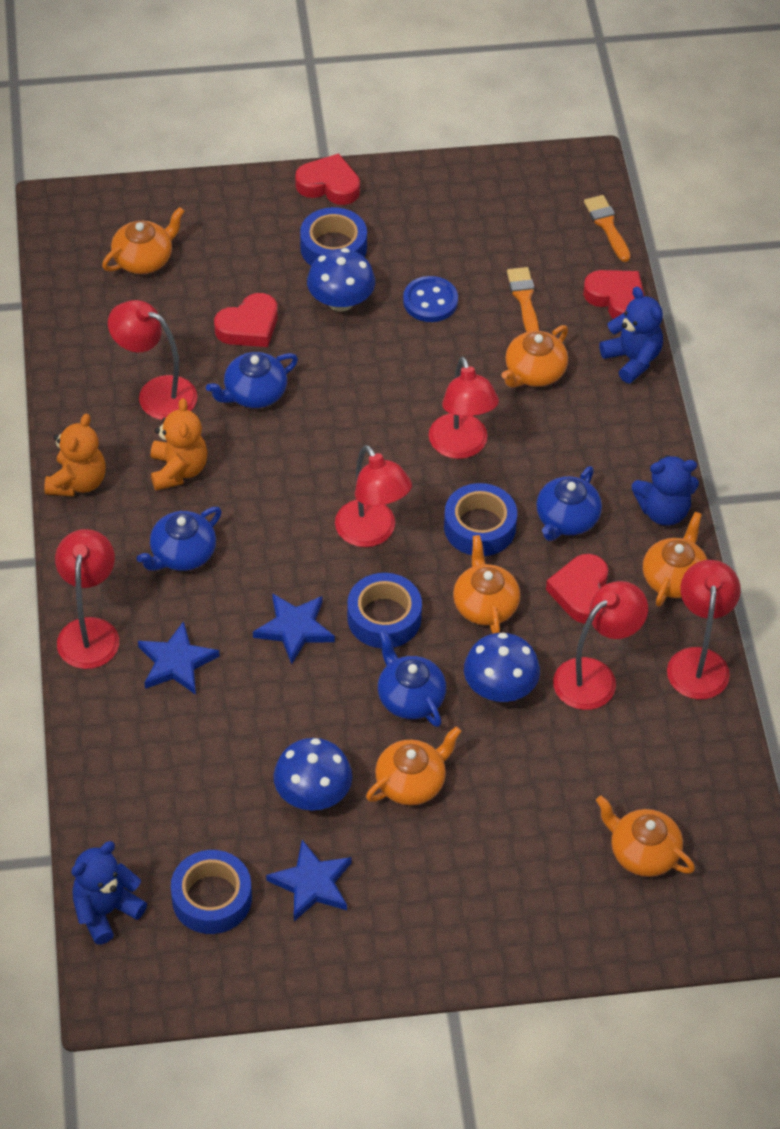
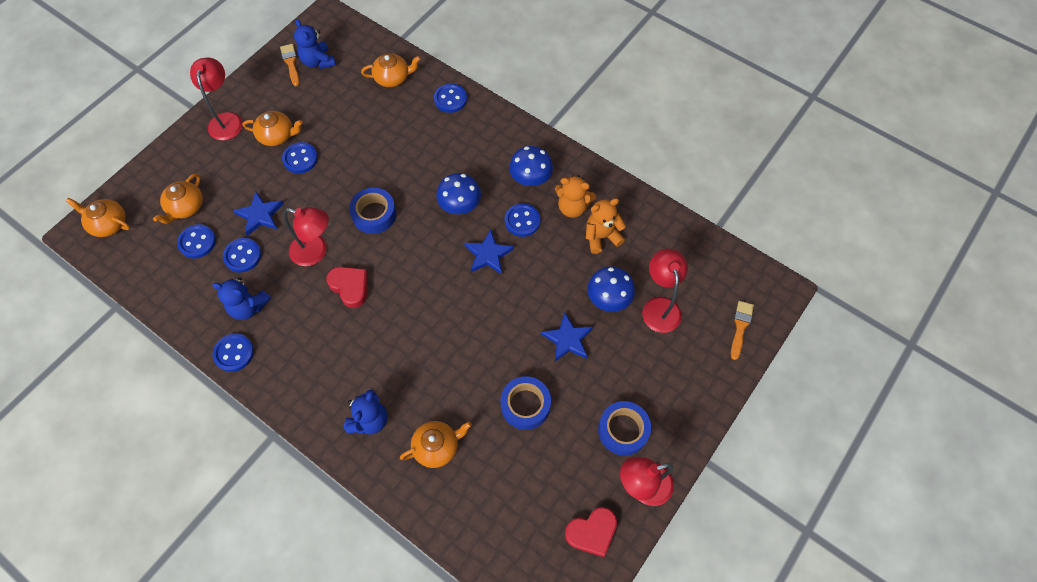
blue button: 1 -> 6
blue tape: 4 -> 3
blue teapot: 4 -> 0
orange teapot: 6 -> 5
red heart: 4 -> 2
red lamp: 6 -> 4

